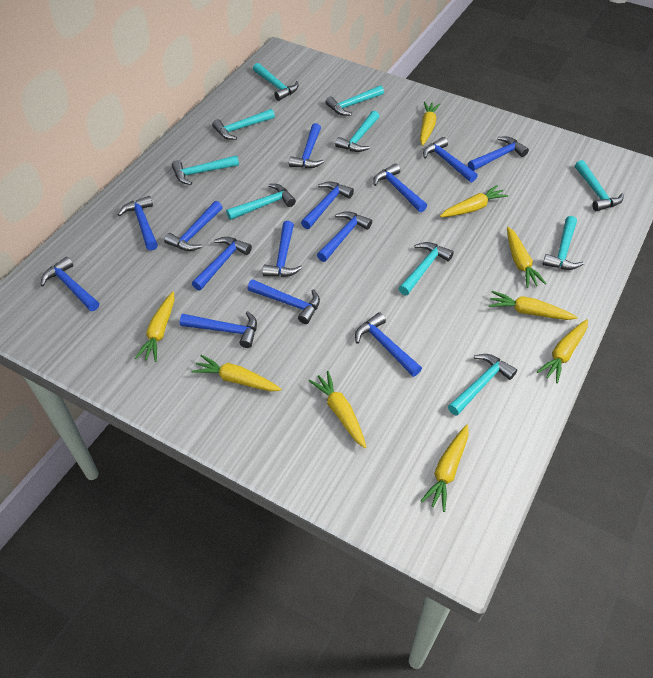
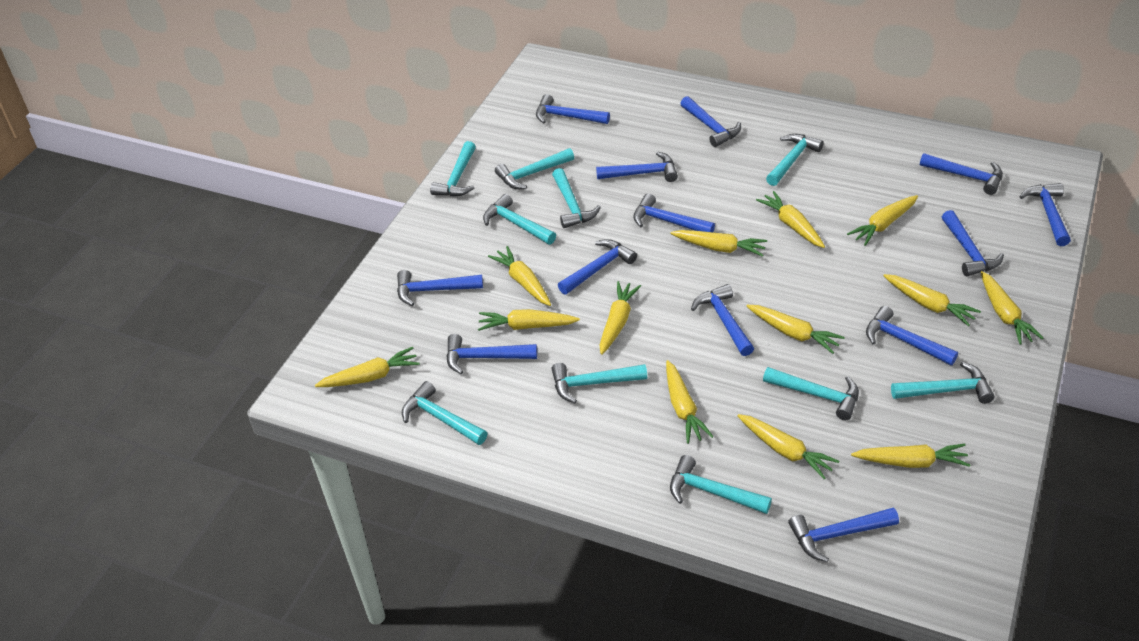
blue hammer: 14 -> 13
yellow carrot: 9 -> 13

